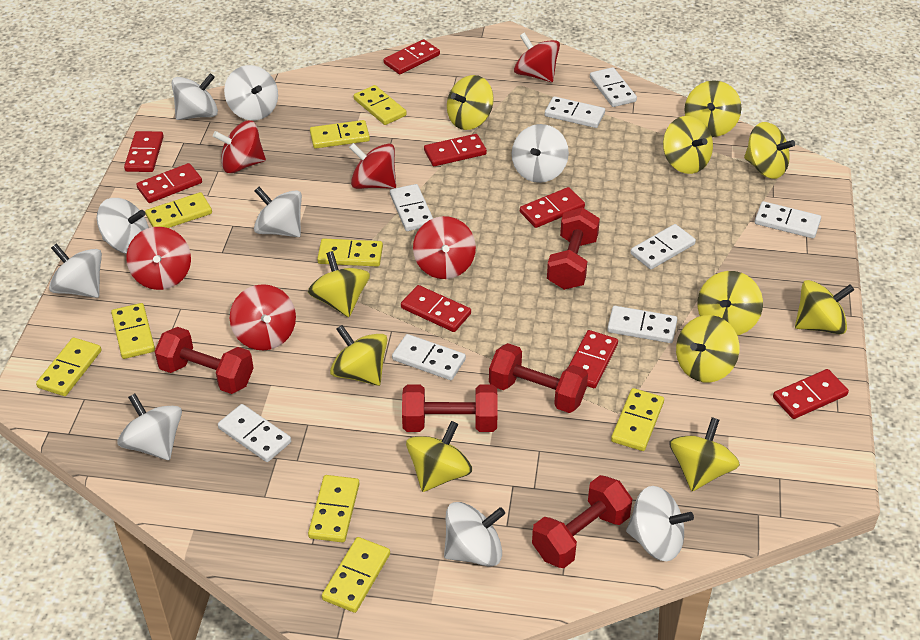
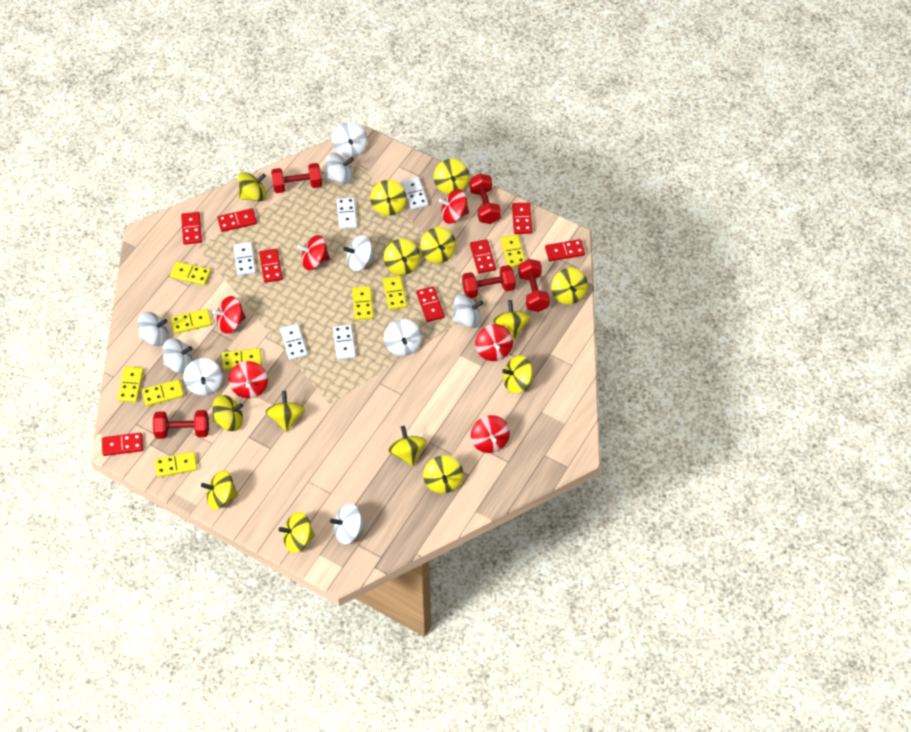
white domino: 8 -> 5
yellow spinning top: 11 -> 14

